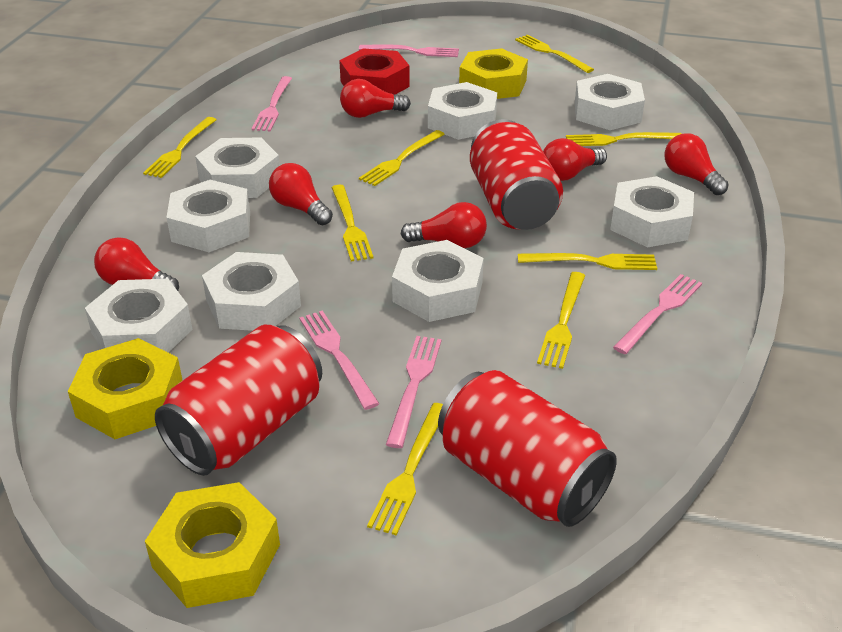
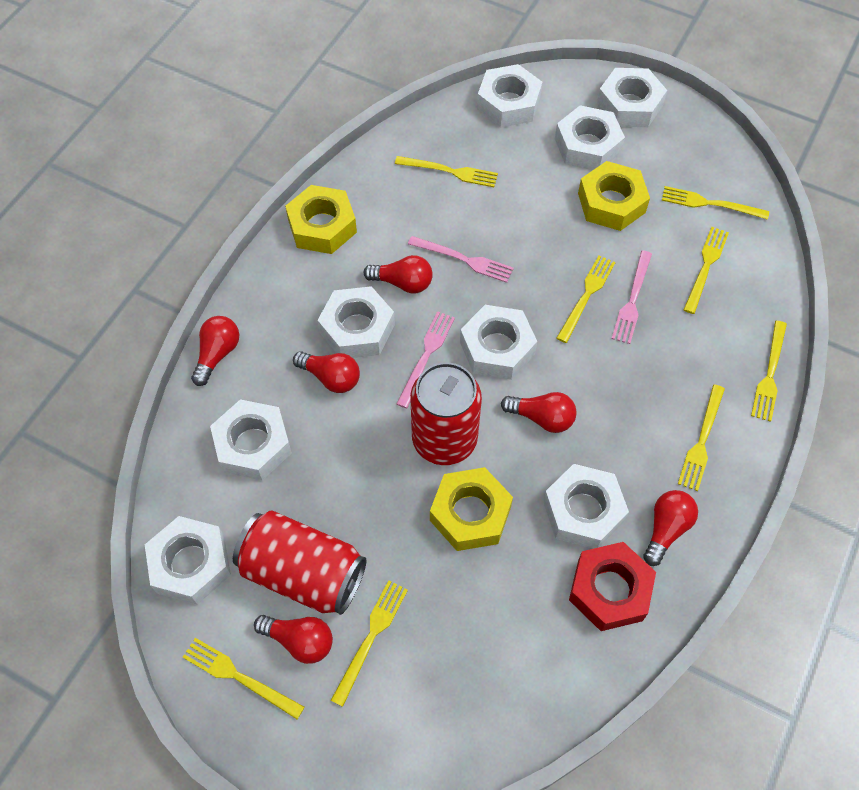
pink fork: 5 -> 3
red can: 3 -> 2

